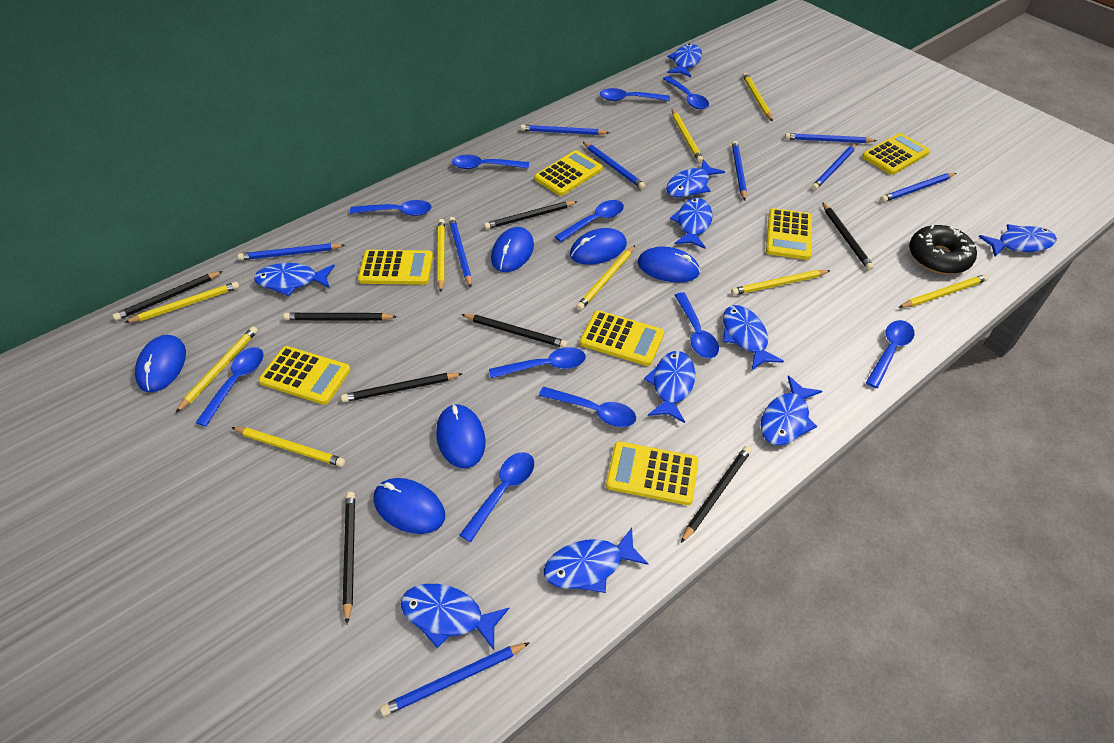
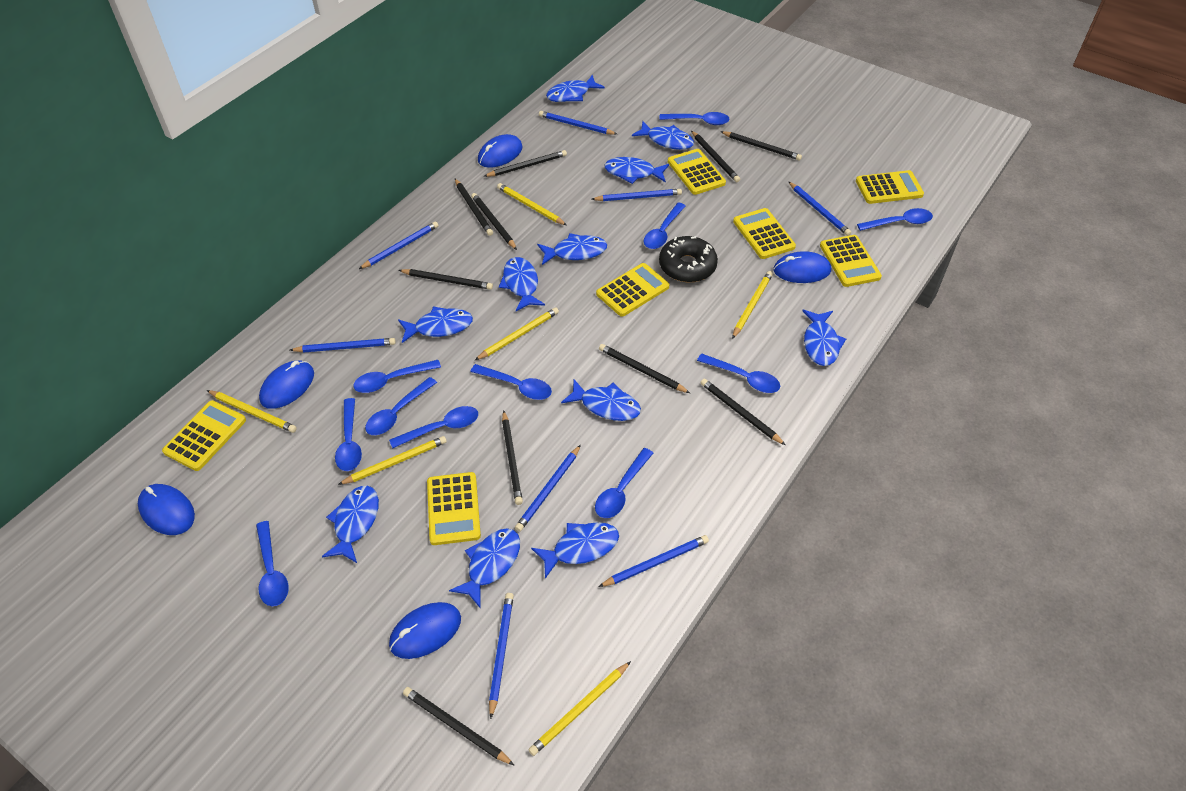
black pencil: 8 -> 10
blue fish: 10 -> 11
blue mouse: 6 -> 5
blue pencil: 9 -> 8
yellow pencil: 9 -> 6

